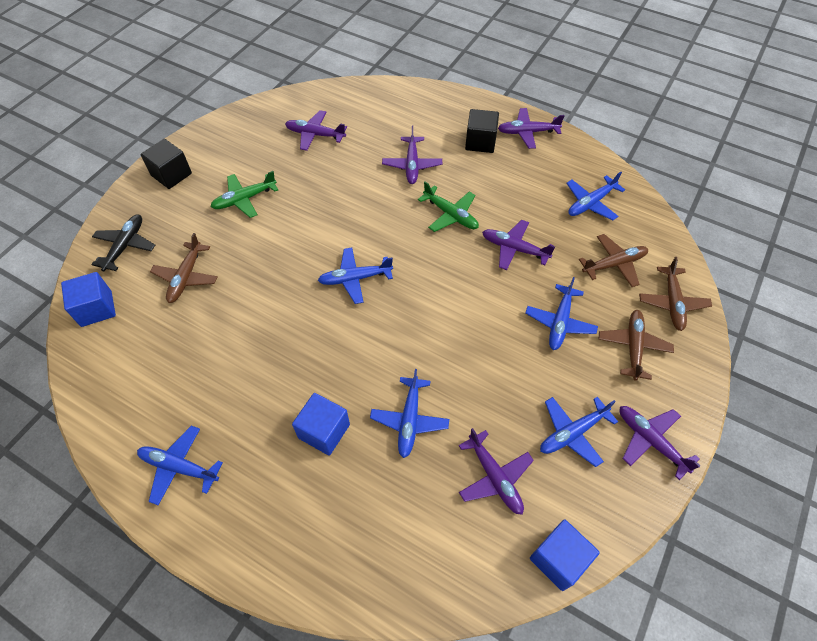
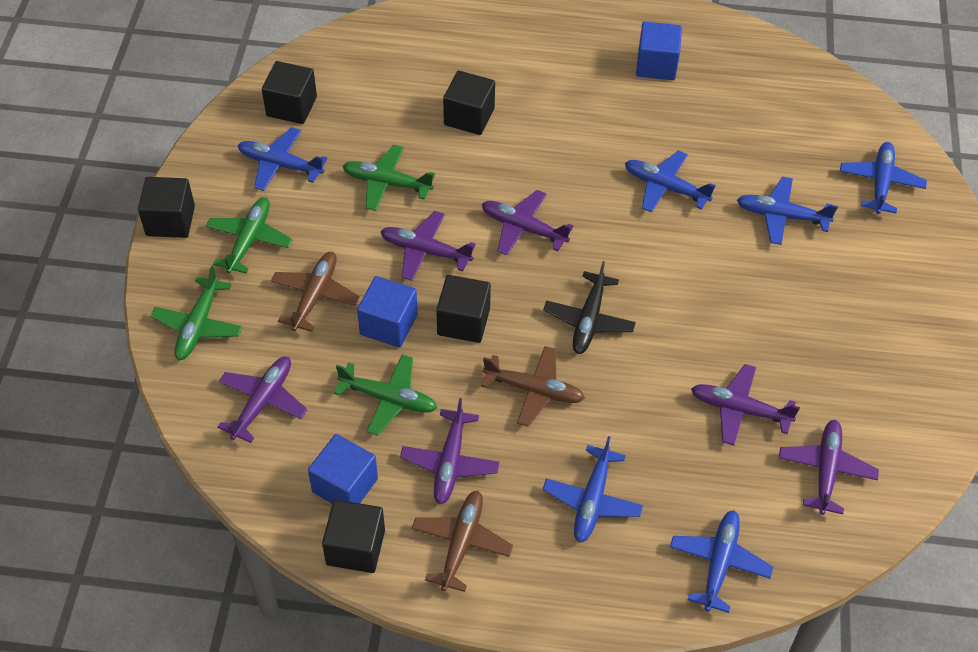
black cube: 2 -> 5
brown plane: 4 -> 3
green plane: 2 -> 4

